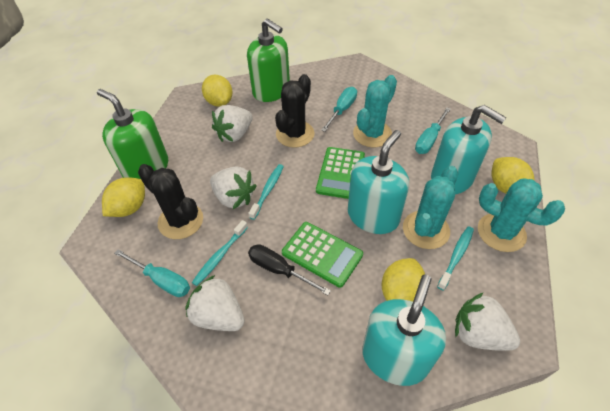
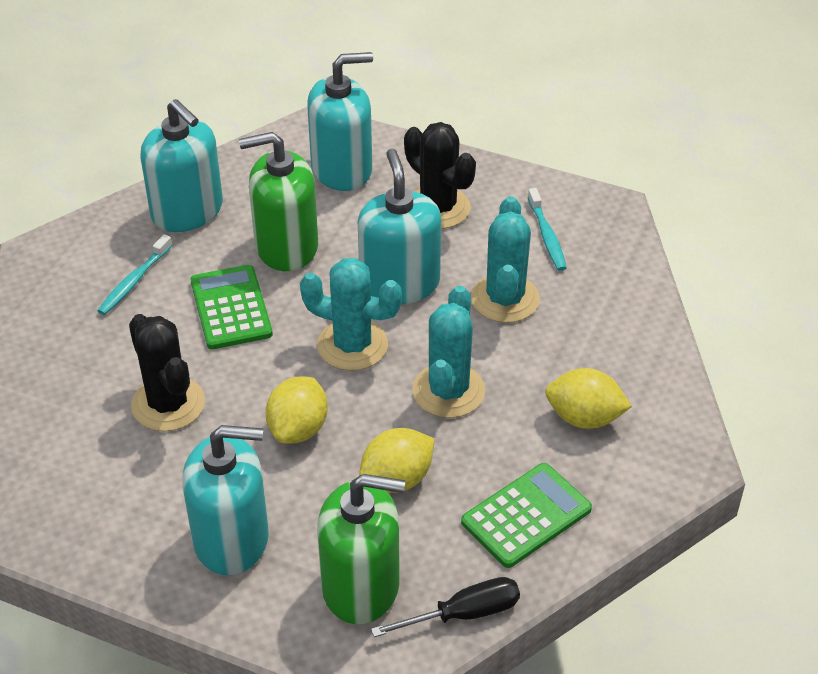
turquoise screwdriver: 3 -> 0
turquoise soap dispenser: 3 -> 4
turquoise toothbrush: 3 -> 2
white strawberry: 4 -> 0
yellow lemon: 4 -> 3

